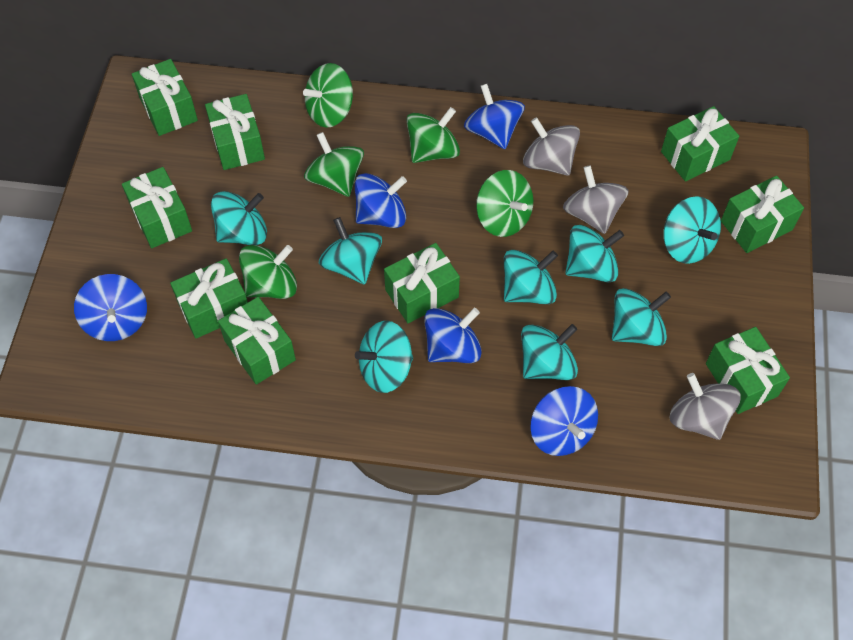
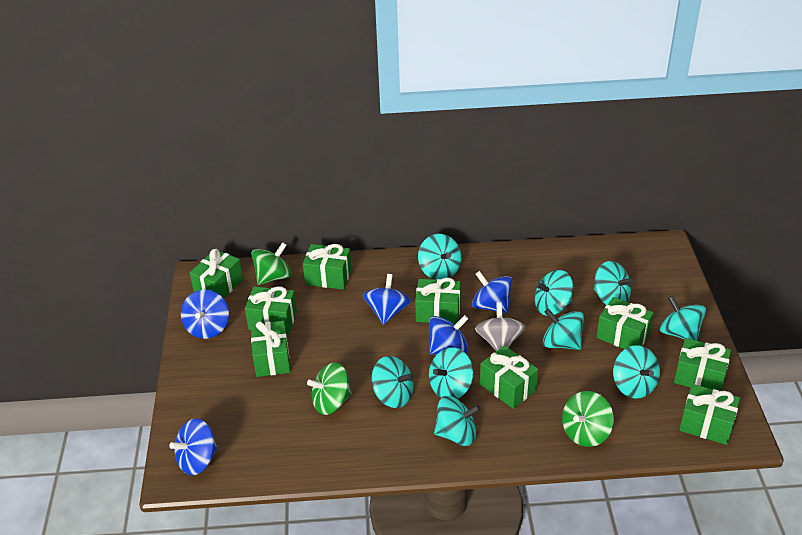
green spinning top: 5 -> 3
grey spinning top: 3 -> 1
turquoise spinning top: 8 -> 9

